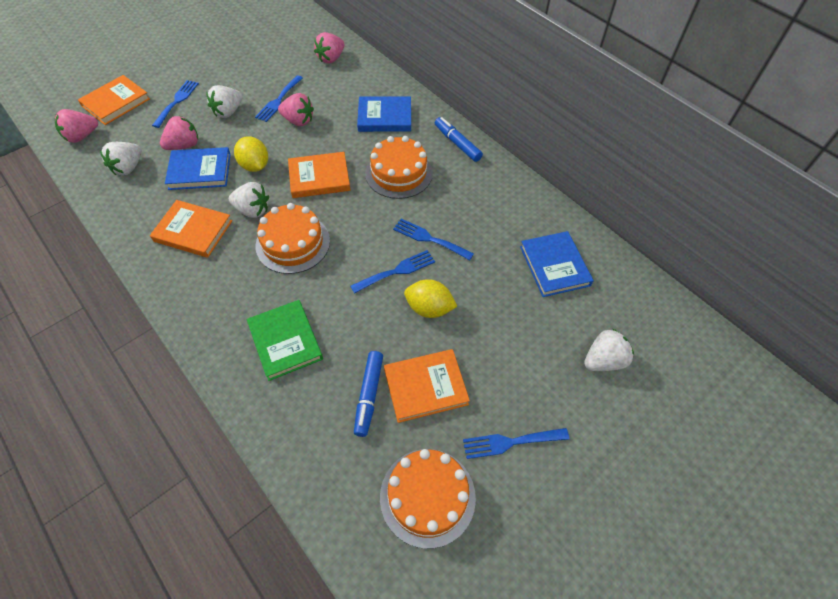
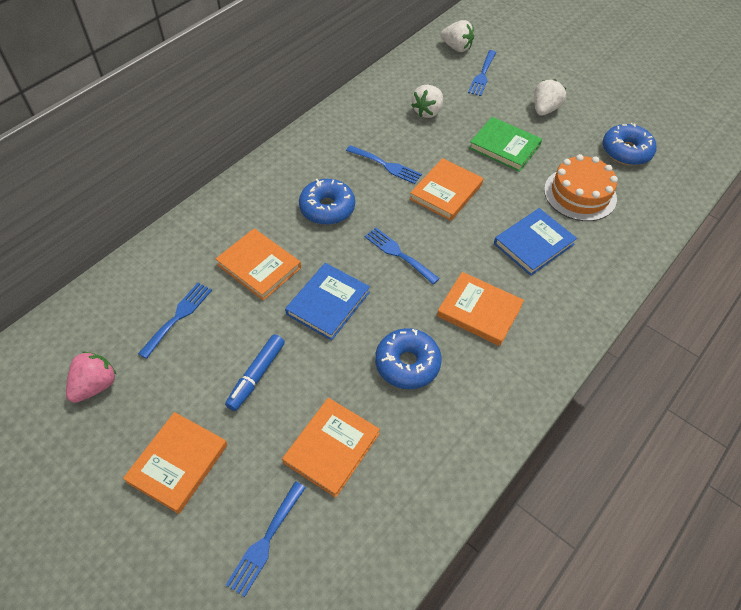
blue book: 3 -> 2
blue donut: 0 -> 3
blue marker: 2 -> 1
orange book: 4 -> 5
orange cake: 3 -> 1
pink strawberry: 4 -> 1
white strawberry: 4 -> 3
yellow lemon: 2 -> 0

